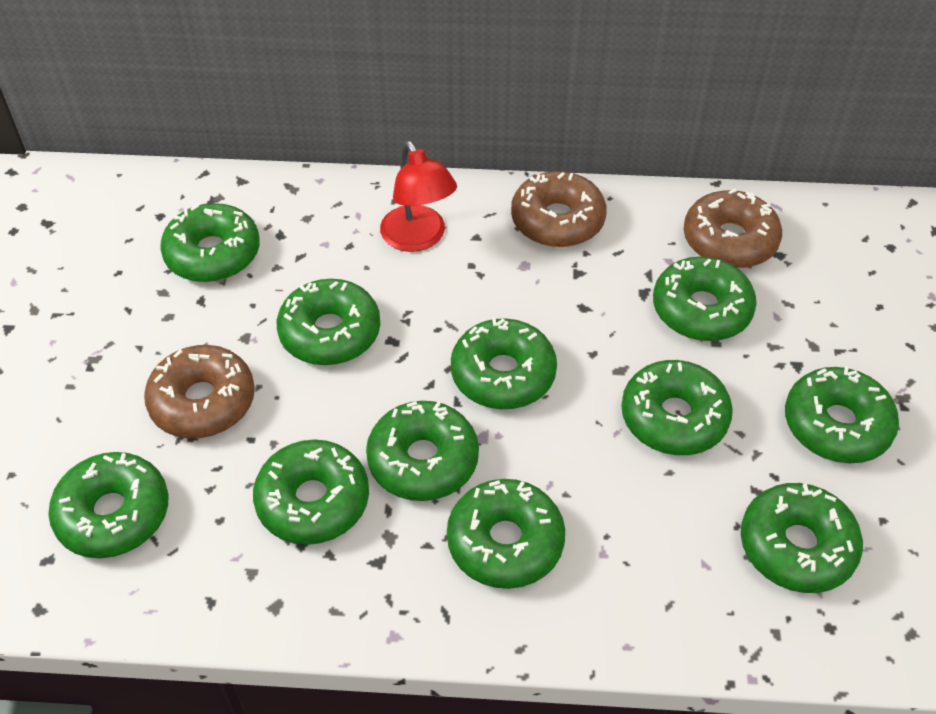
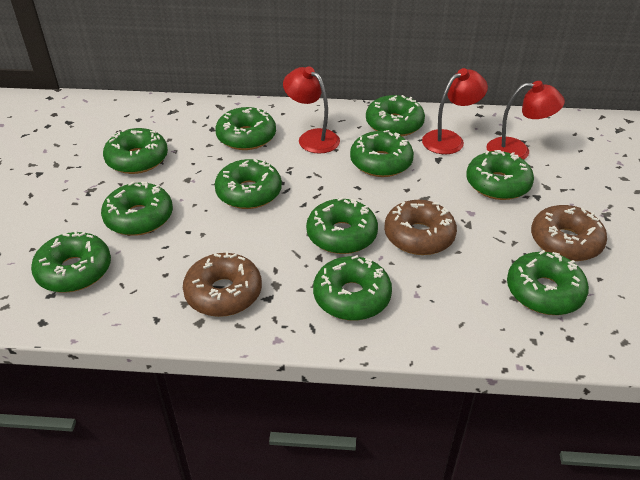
red lamp: 1 -> 3

